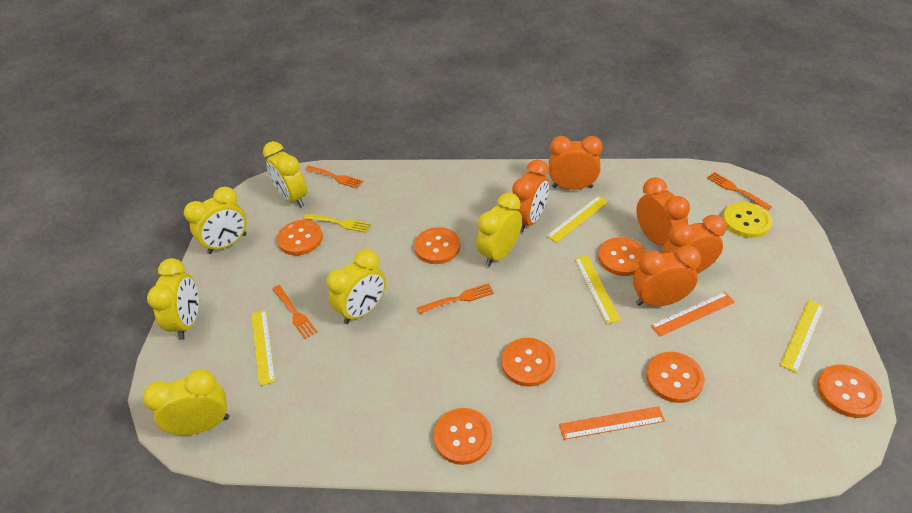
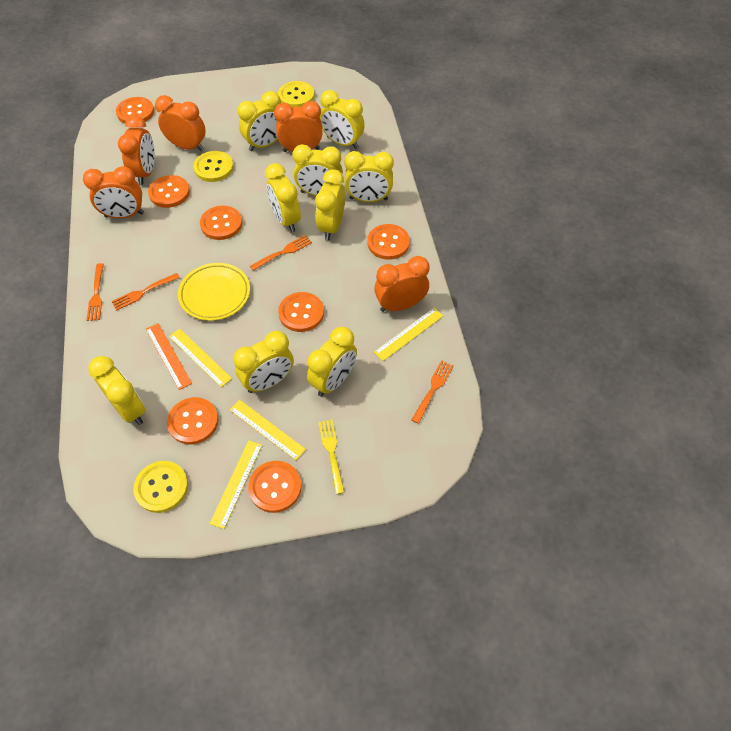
orange ruler: 2 -> 1
yellow button: 1 -> 3
yellow clock: 6 -> 9
yellow plate: 0 -> 1

